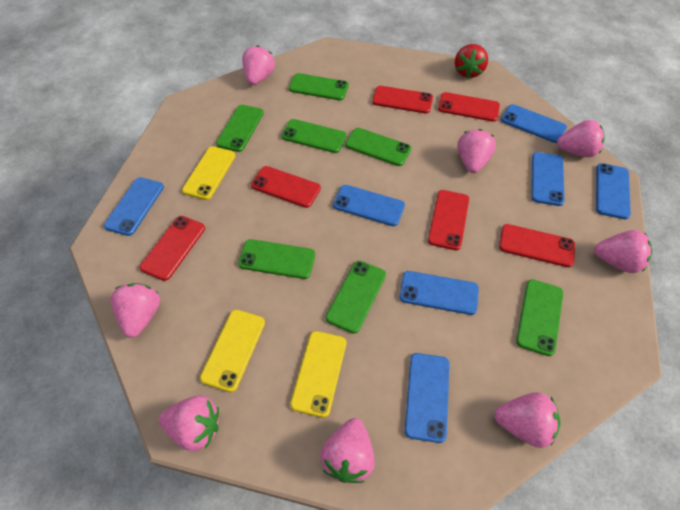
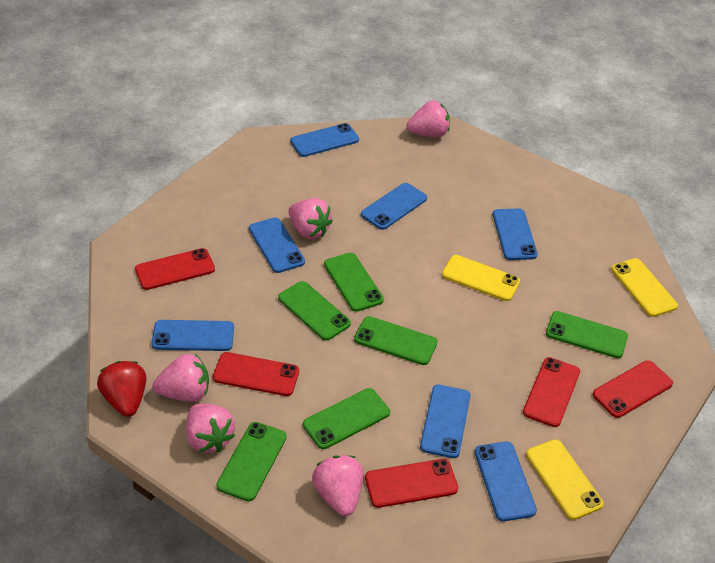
green phone: 7 -> 6
pink strawberry: 8 -> 5
red phone: 6 -> 5

